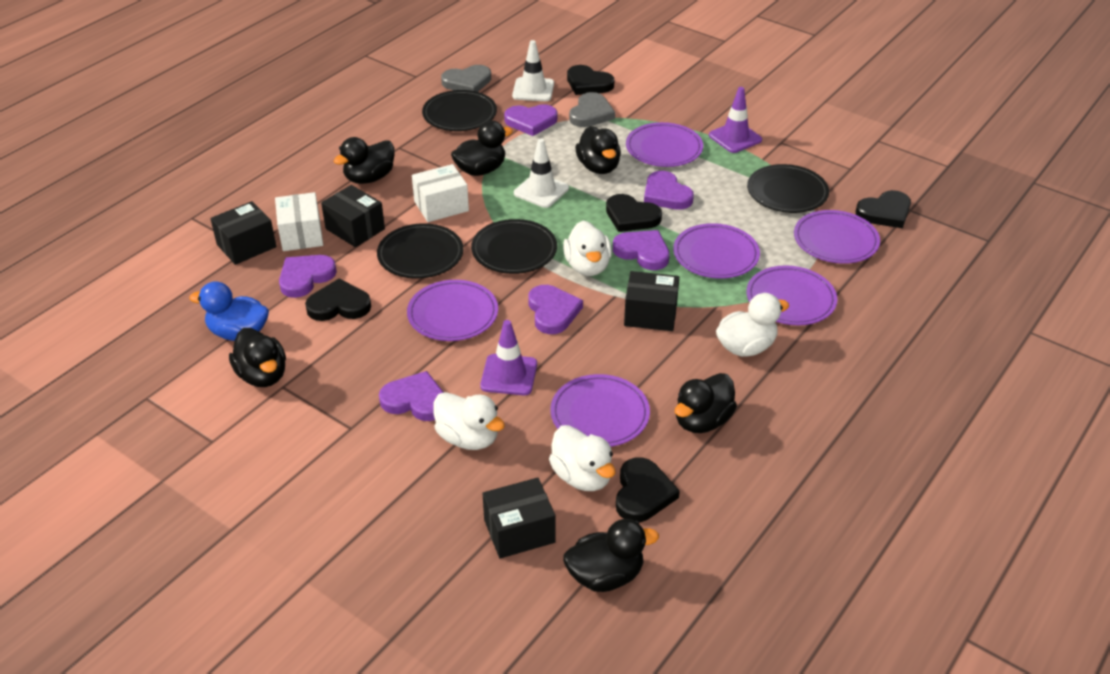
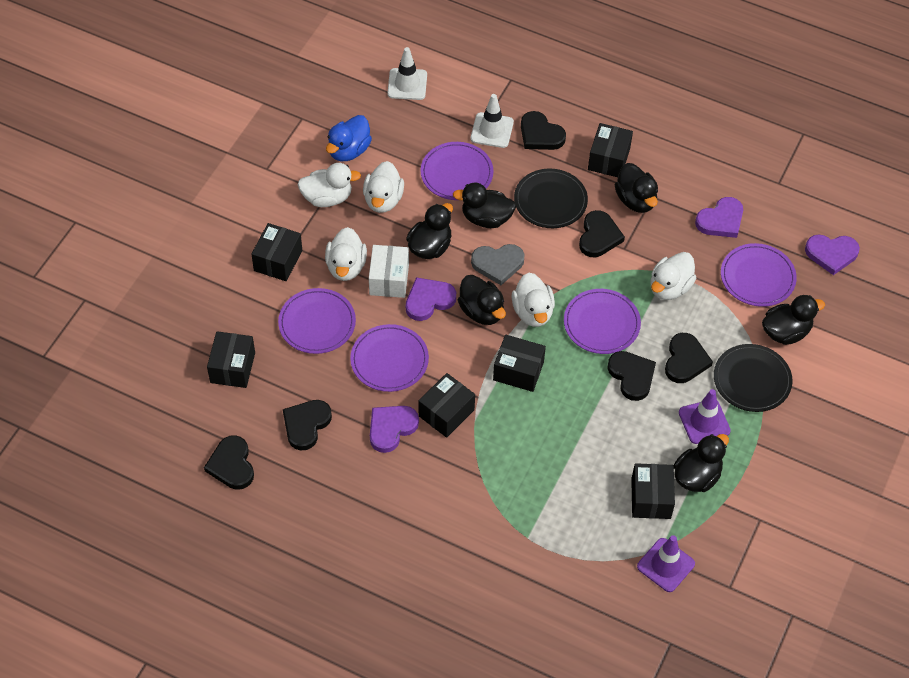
black box: 4 -> 6
black heart: 5 -> 6
black plate: 4 -> 2
grey heart: 2 -> 1
purple heart: 6 -> 4
purple plate: 6 -> 5
white box: 2 -> 1
white duck: 4 -> 5

